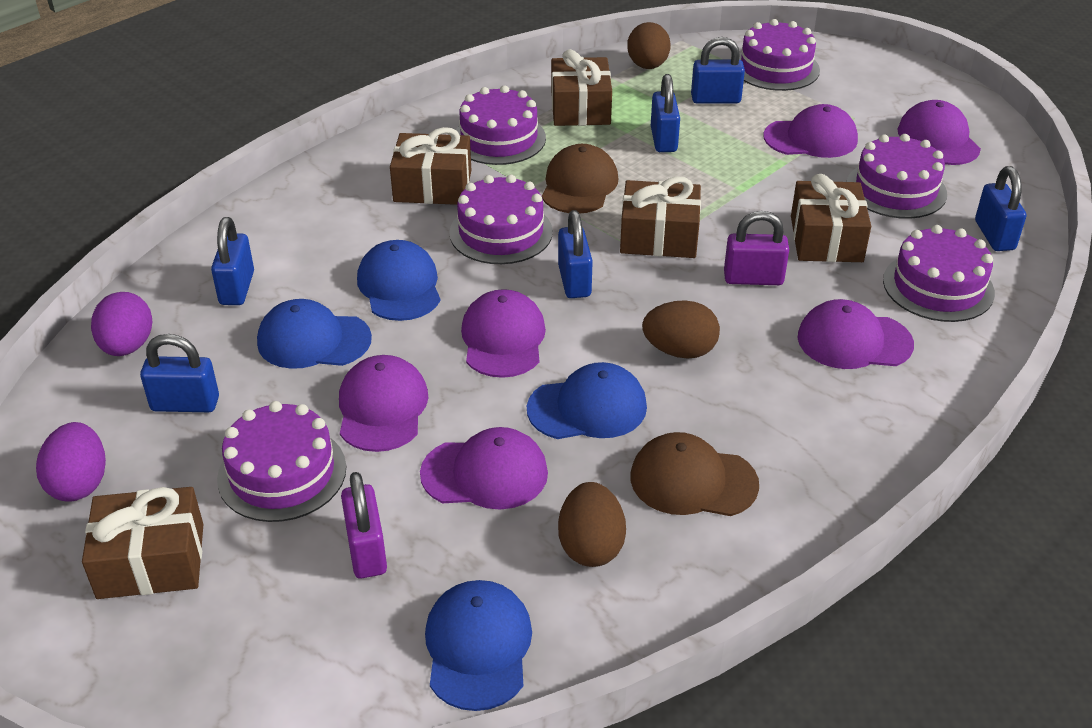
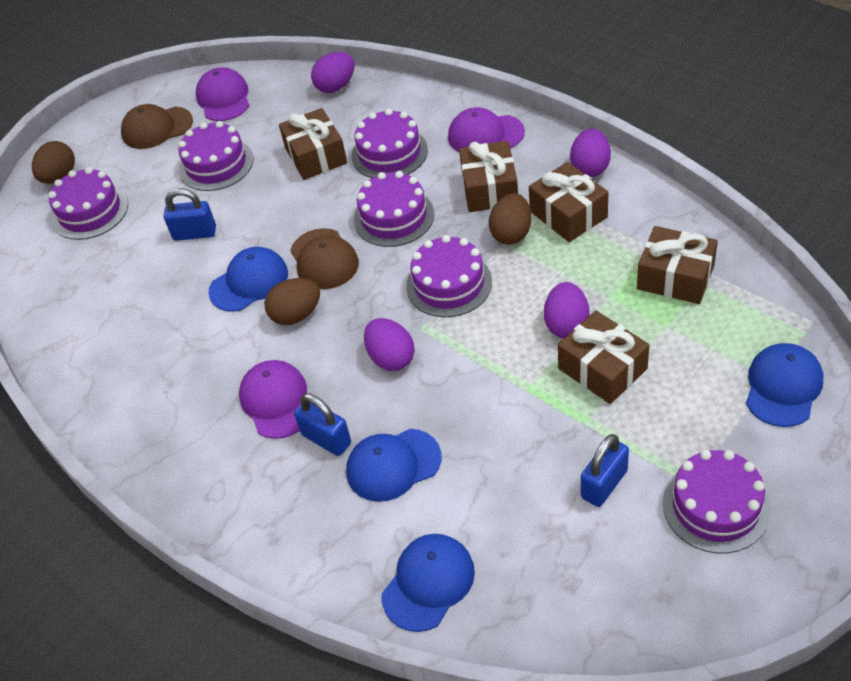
blue padlock: 6 -> 3
purple cap: 6 -> 3
purple egg: 2 -> 4
purple padlock: 2 -> 0

